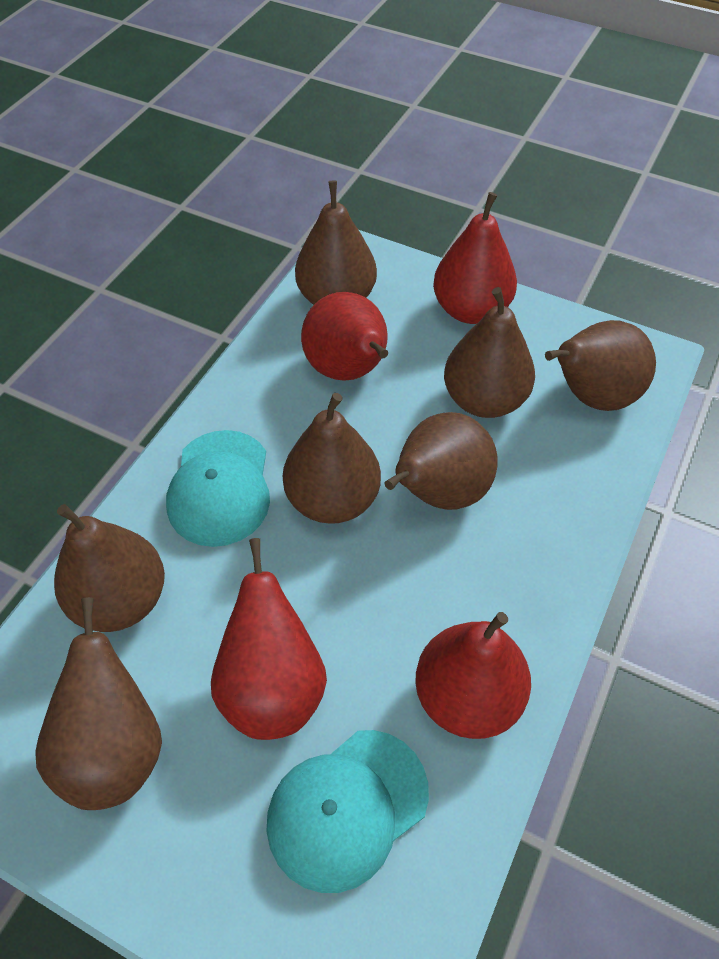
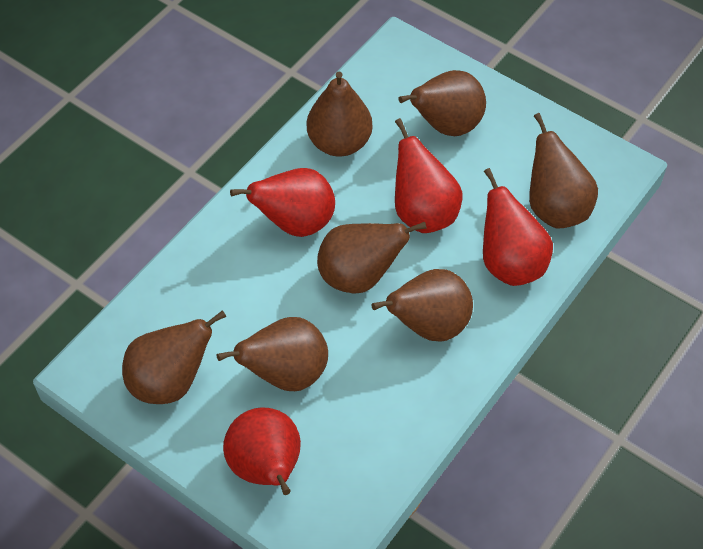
turquoise cap: 2 -> 0

